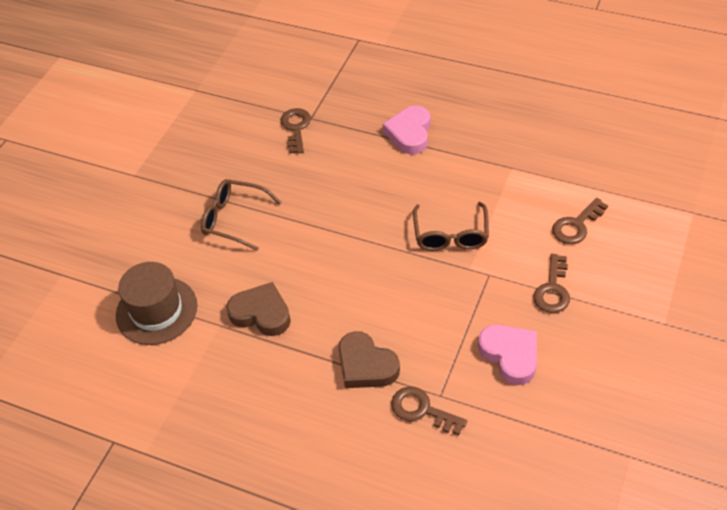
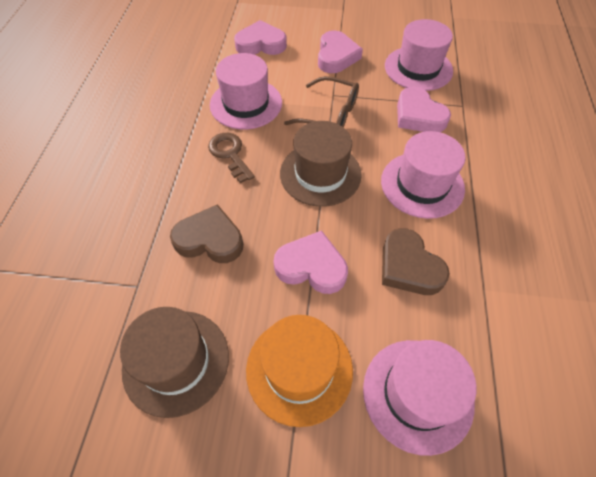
brown glasses: 2 -> 1
brown hat: 1 -> 2
brown key: 4 -> 1
orange hat: 0 -> 1
pink hat: 0 -> 4
pink heart: 2 -> 4

